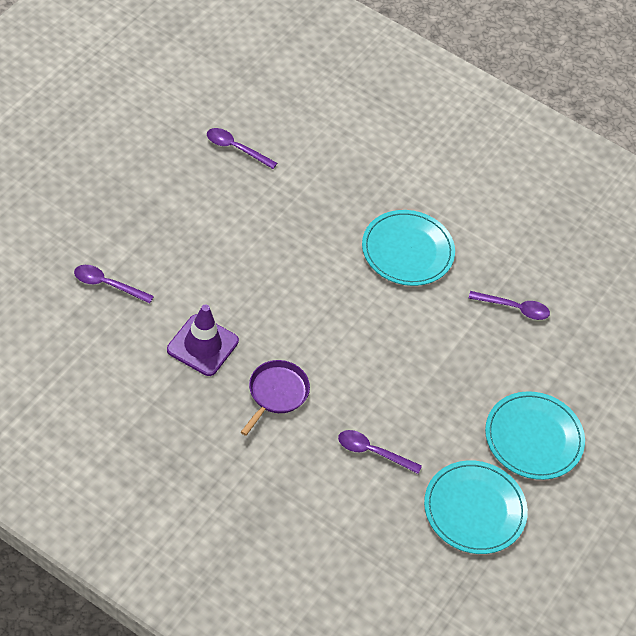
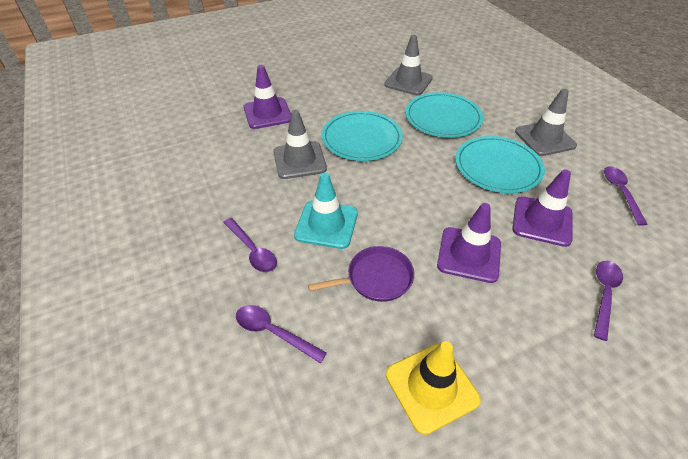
grey traffic cone: 0 -> 3
purple traffic cone: 1 -> 3
turquoise traffic cone: 0 -> 1
yellow traffic cone: 0 -> 1

